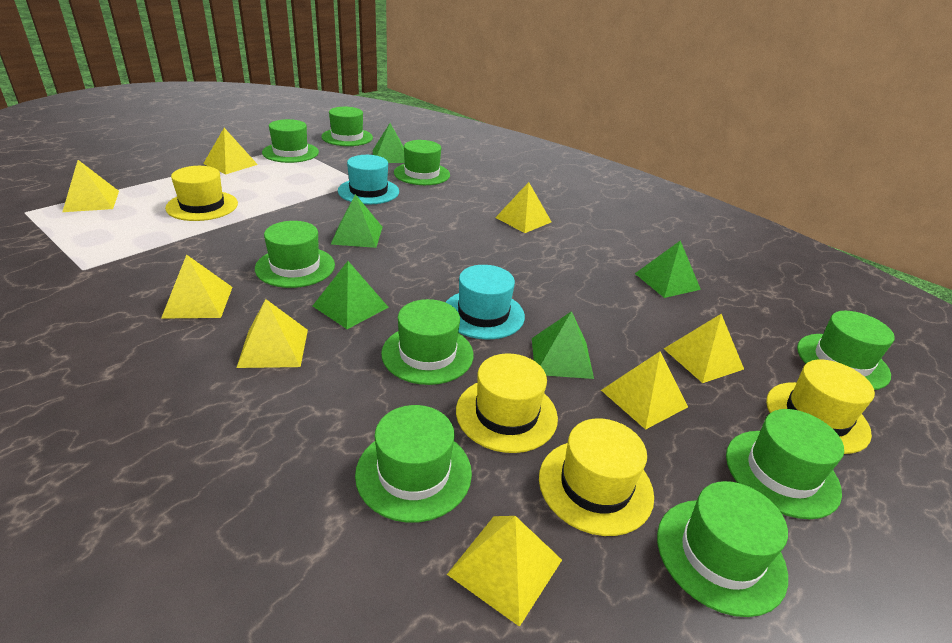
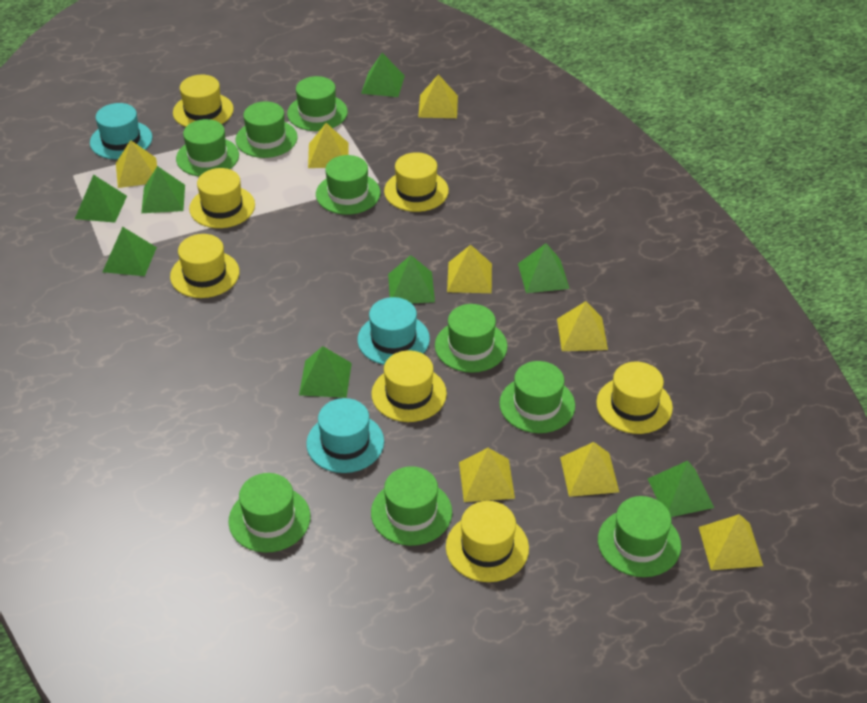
green pyramid: 5 -> 8
turquoise hat: 2 -> 3
yellow hat: 4 -> 7

